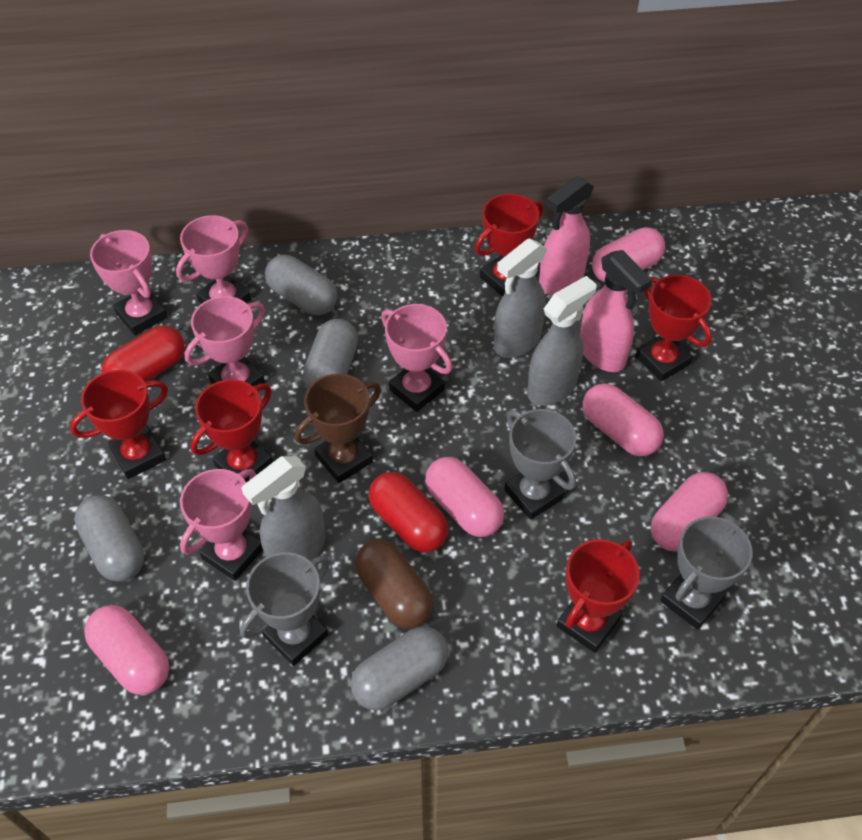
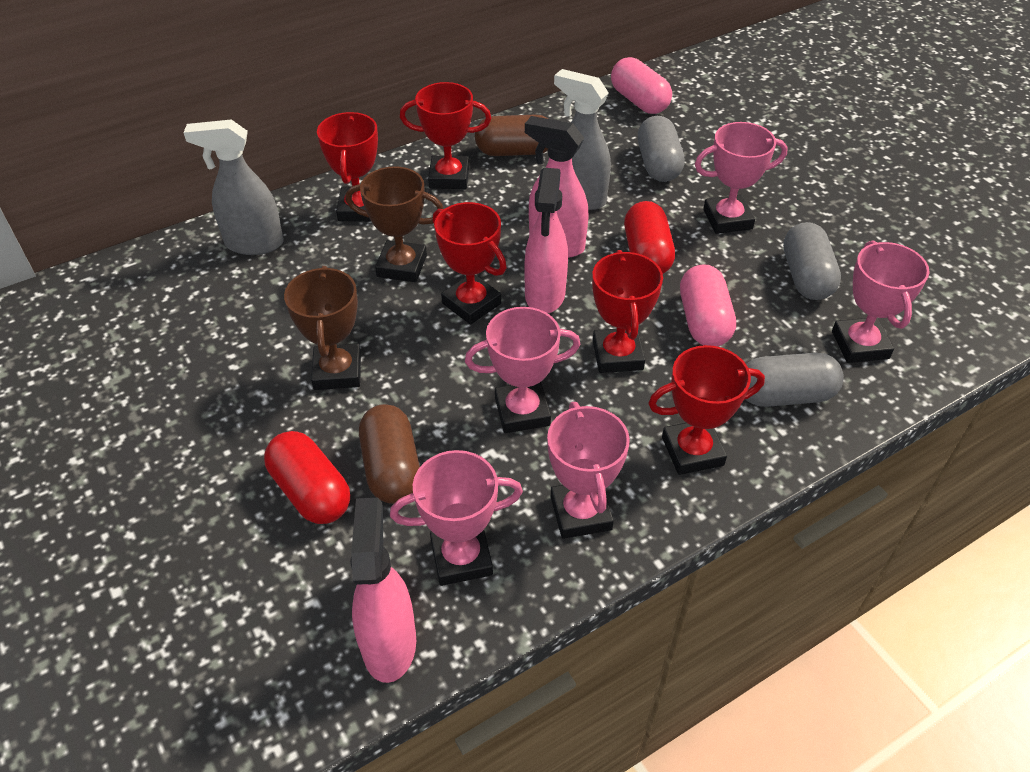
brown capsule: 1 -> 2
brown trophy: 1 -> 2
grey capsule: 4 -> 3
grey spray bottle: 3 -> 2
grey trophy: 3 -> 0
pink capsule: 5 -> 2
pink spray bottle: 2 -> 3

